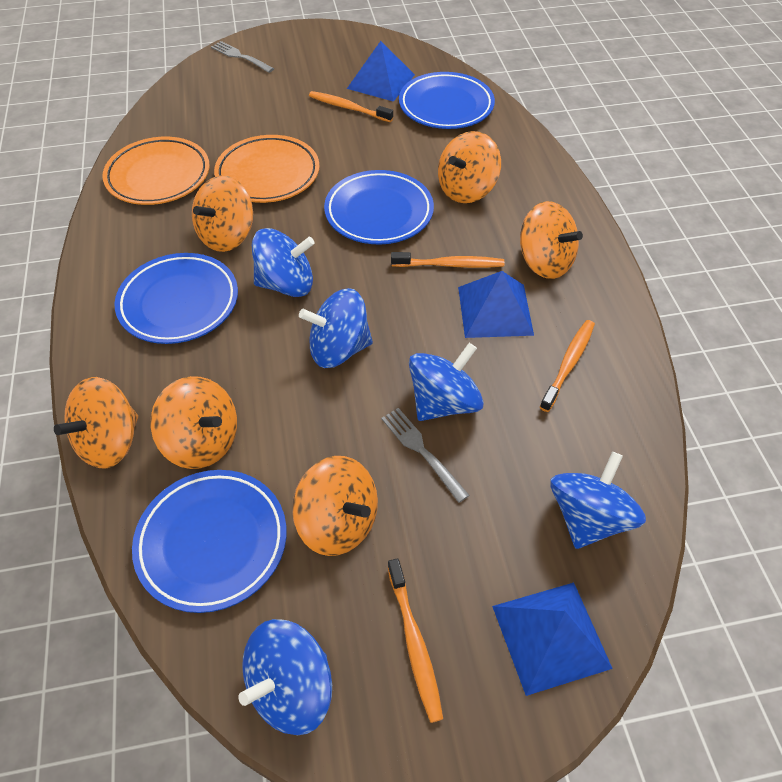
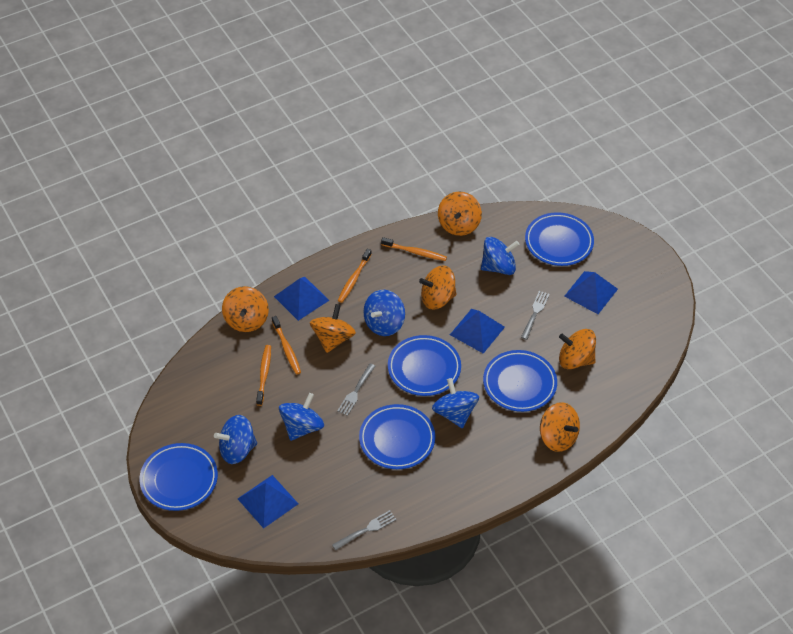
blue plate: 4 -> 5
blue pyramid: 3 -> 4
grey fork: 2 -> 3
orange plate: 2 -> 0

